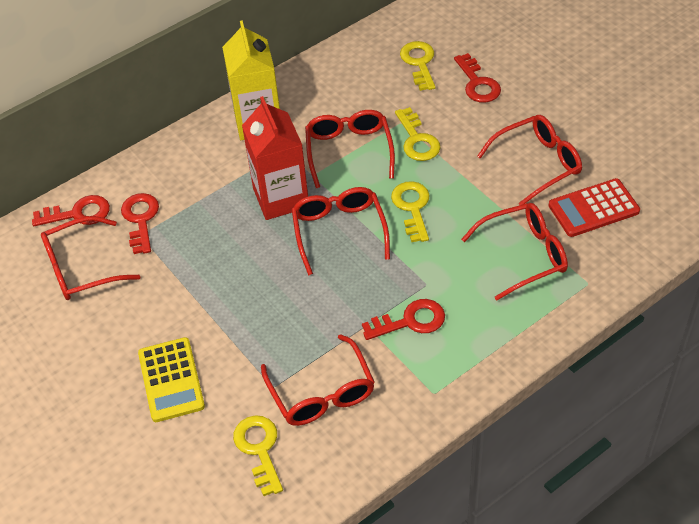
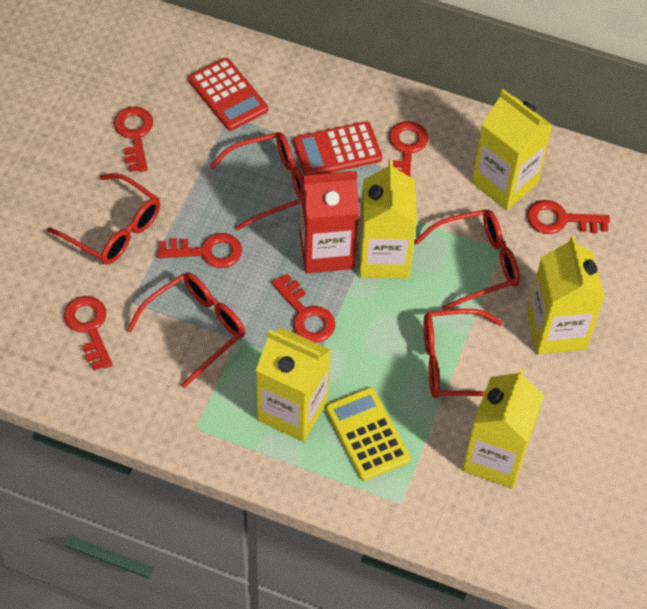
red calculator: 1 -> 2
red glasses: 6 -> 5
red key: 4 -> 6
yellow carton: 1 -> 5
yellow key: 4 -> 0

